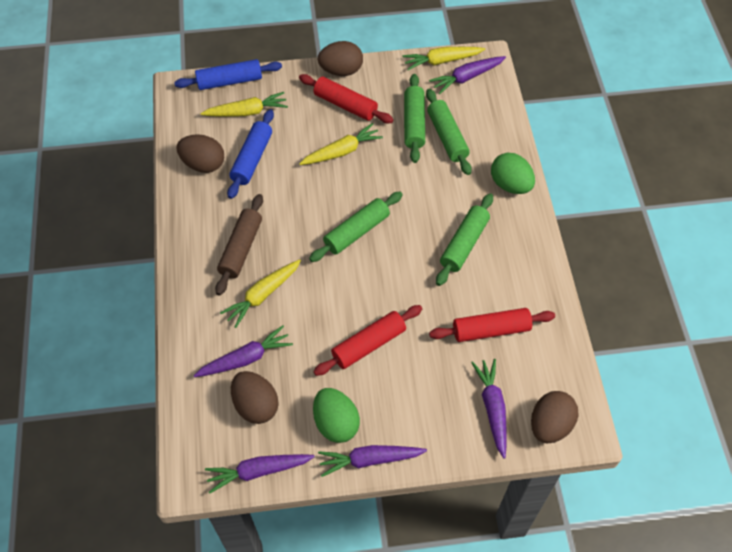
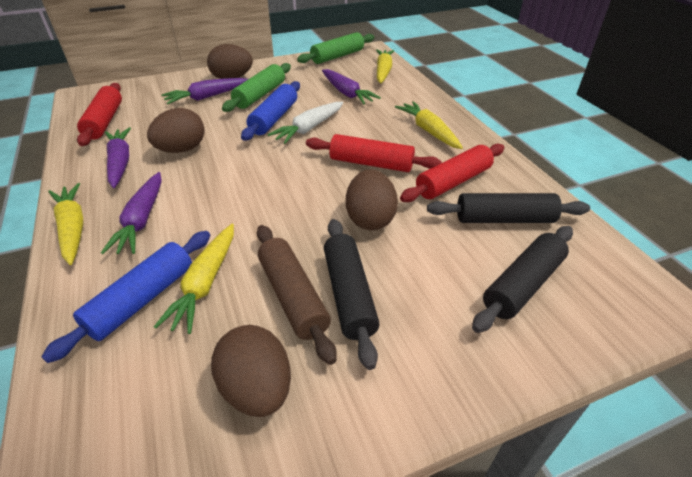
black rolling pin: 0 -> 3
green egg: 2 -> 0
green rolling pin: 4 -> 2
purple carrot: 5 -> 4
white carrot: 0 -> 1

